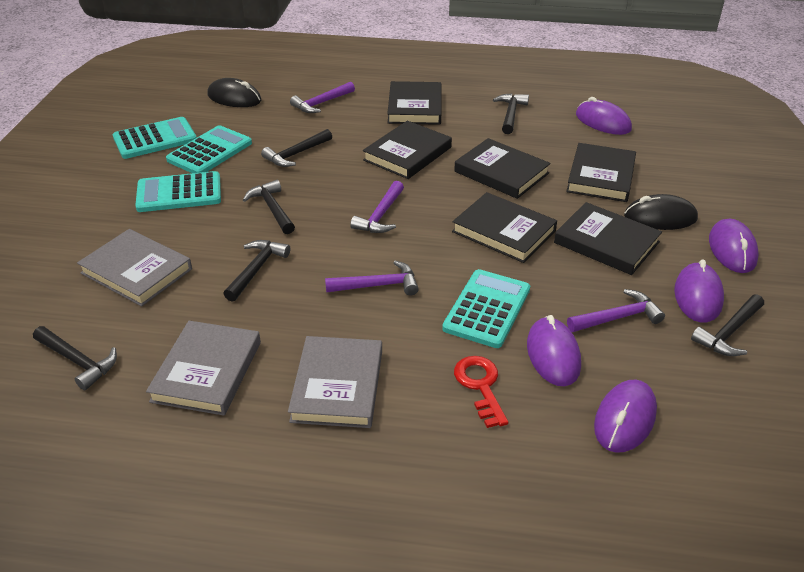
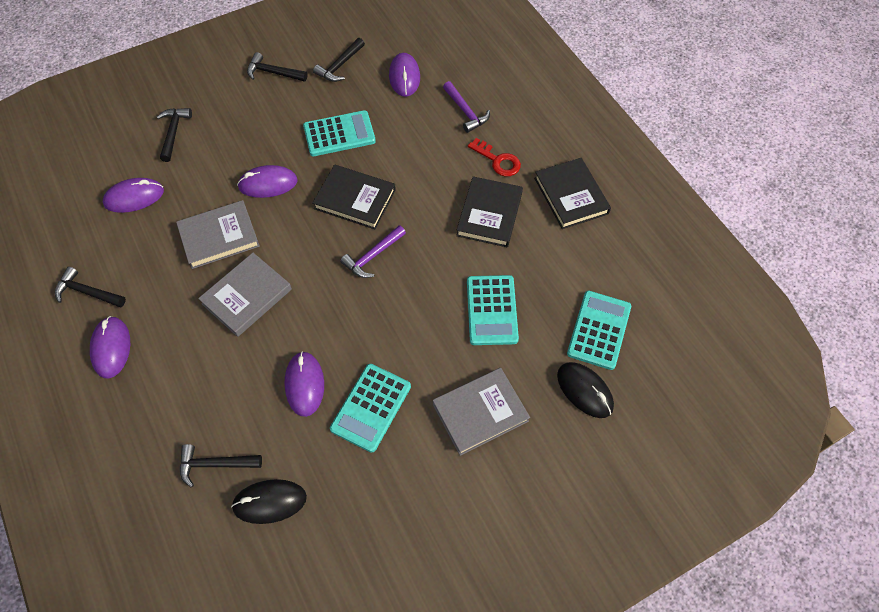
black book: 6 -> 3
black hammer: 6 -> 5
purple hammer: 4 -> 2

